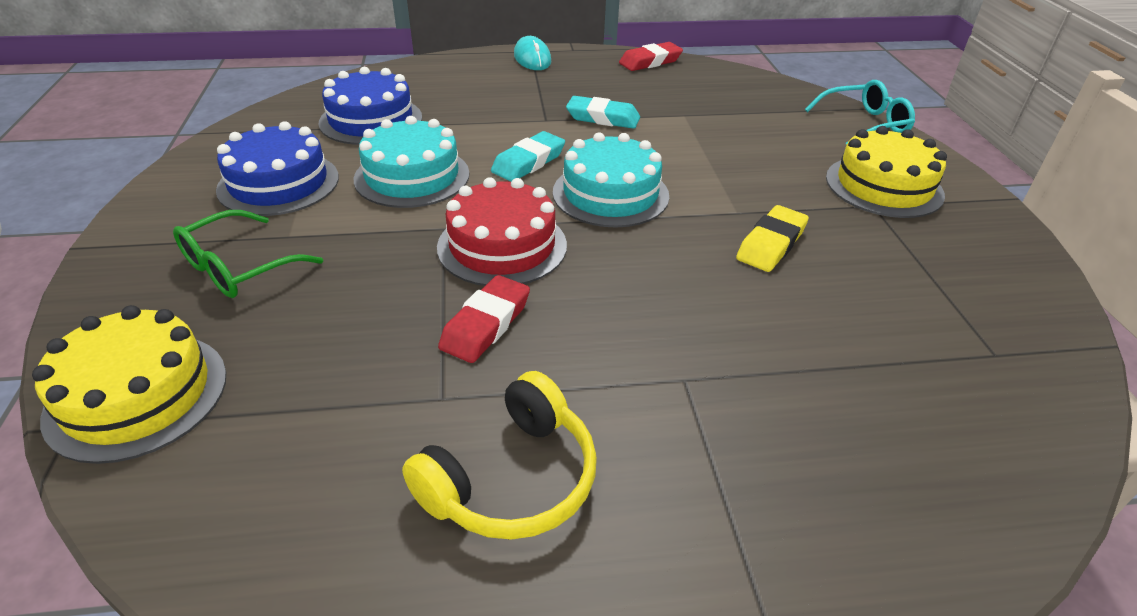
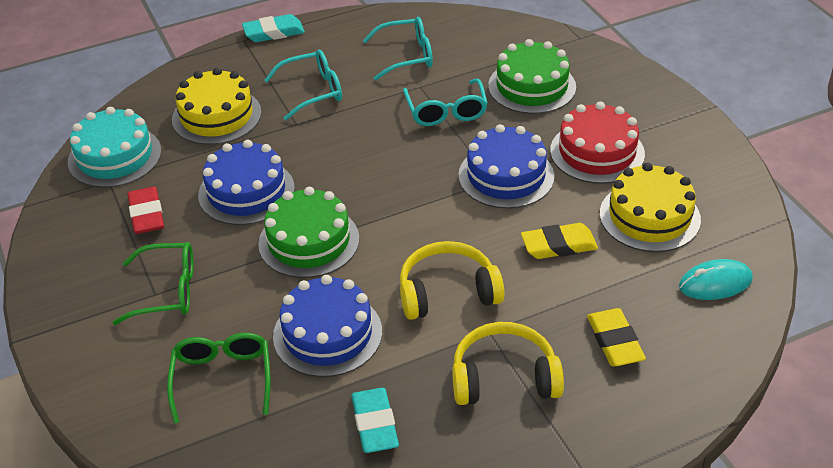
blue cake: 2 -> 3
green cake: 0 -> 2
green glasses: 1 -> 2
red eraser: 2 -> 1
turquoise cake: 2 -> 1
turquoise glasses: 1 -> 3
yellow eraser: 1 -> 2
yellow headphones: 1 -> 2

